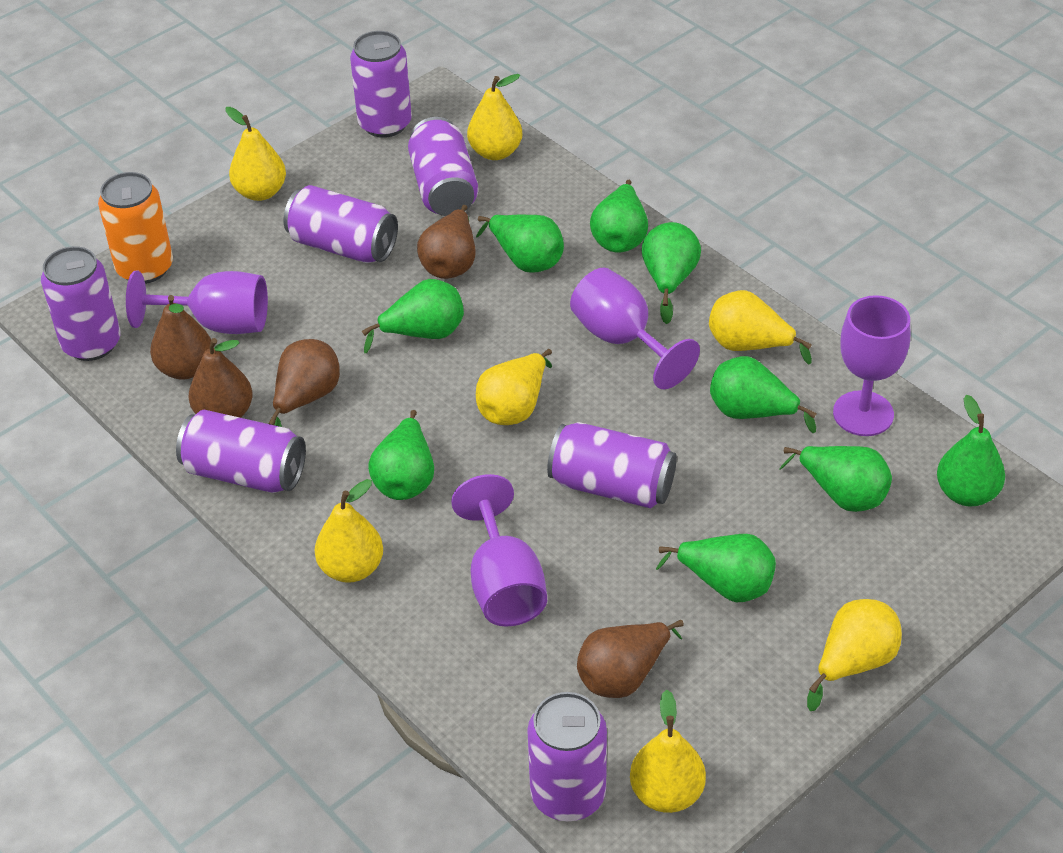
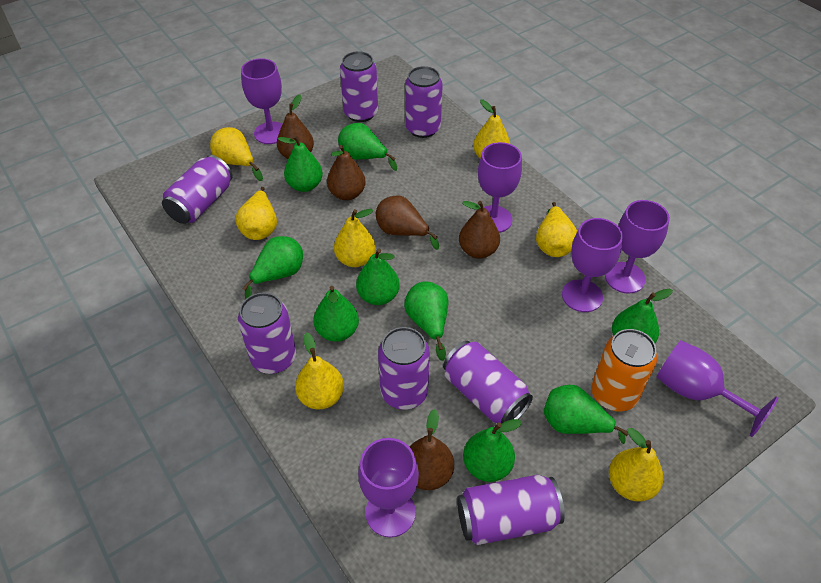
purple goblet: 4 -> 6

